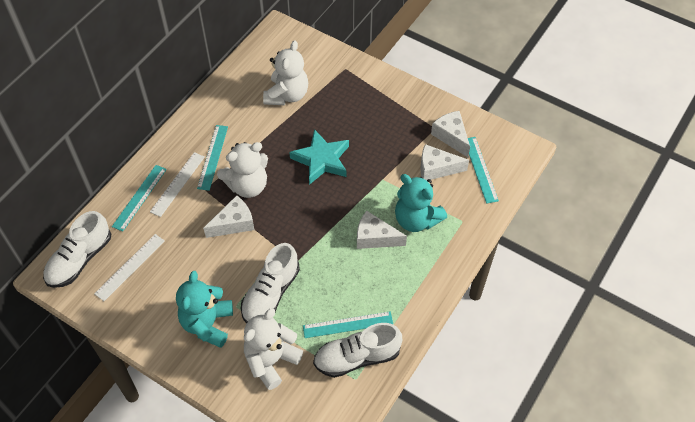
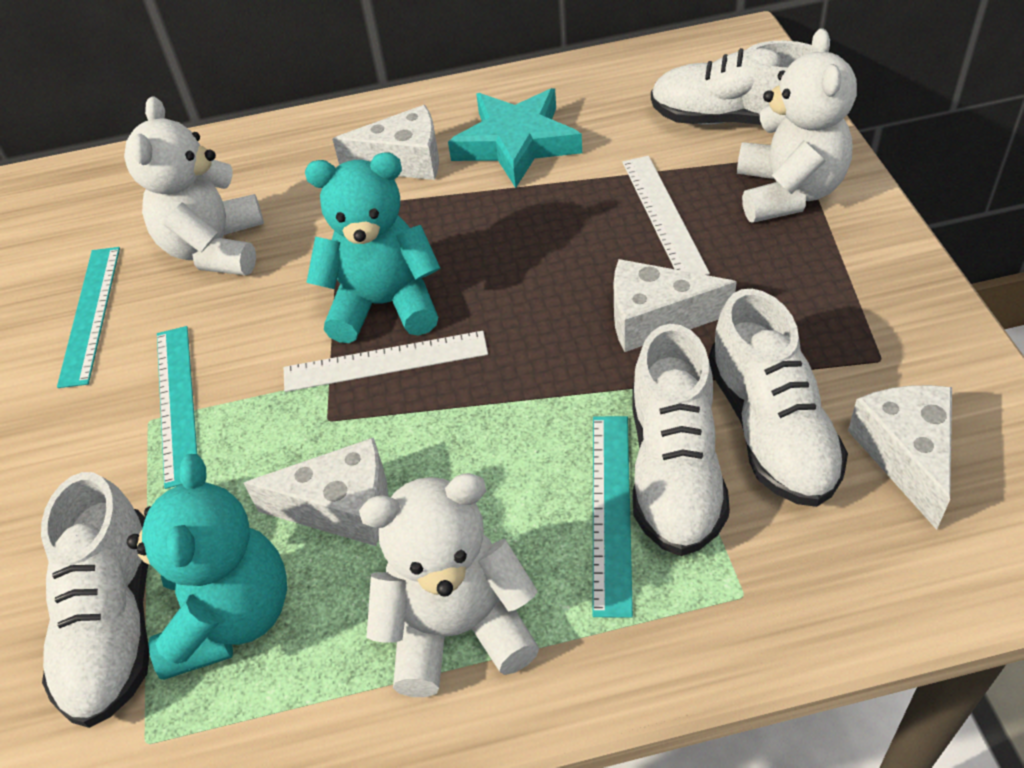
turquoise ruler: 4 -> 3
white shoe: 3 -> 4

